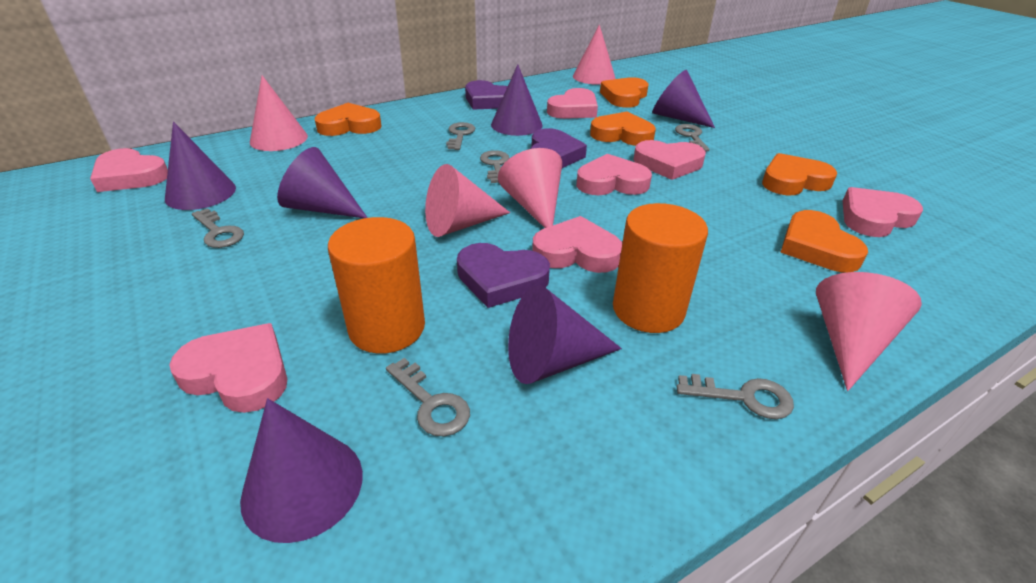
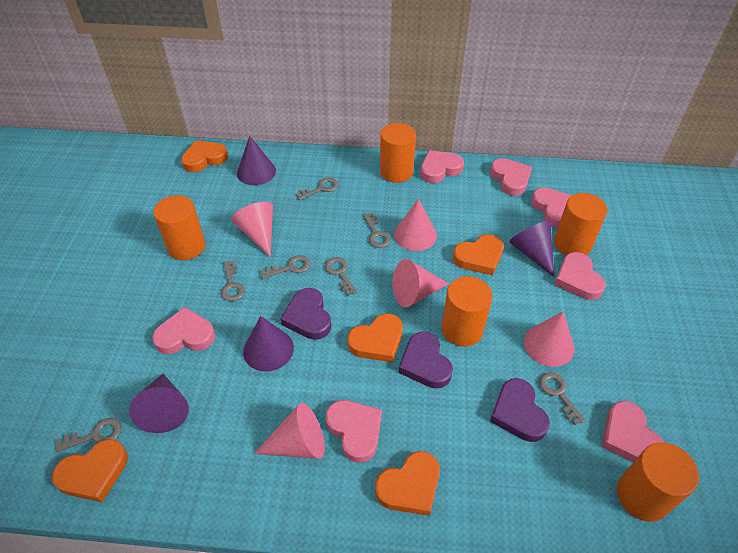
grey key: 6 -> 7
orange cylinder: 2 -> 5
purple cone: 6 -> 4

